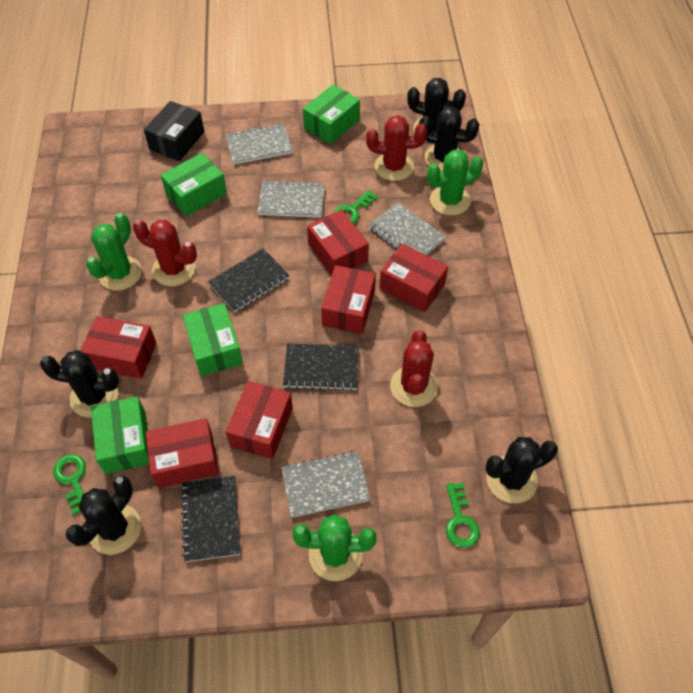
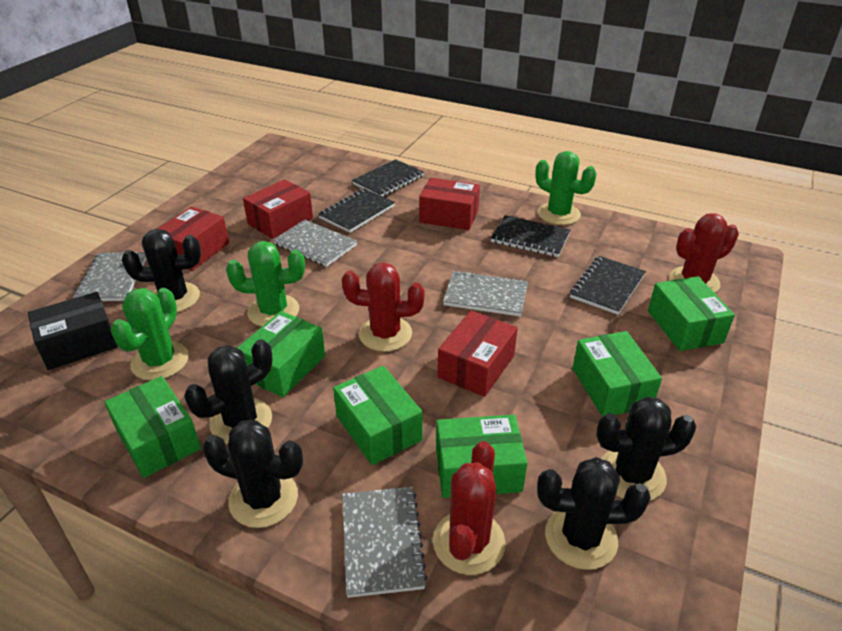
black notebook: 3 -> 4
green box: 4 -> 6
green key: 3 -> 0
red box: 6 -> 4

